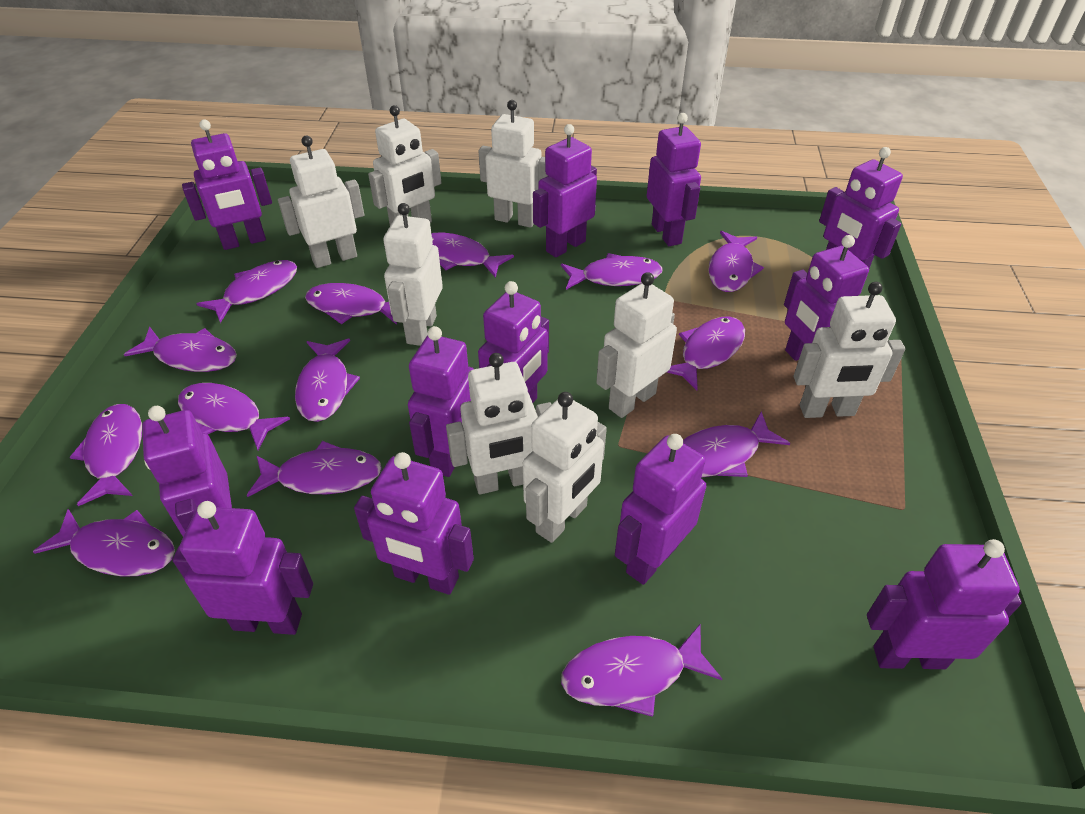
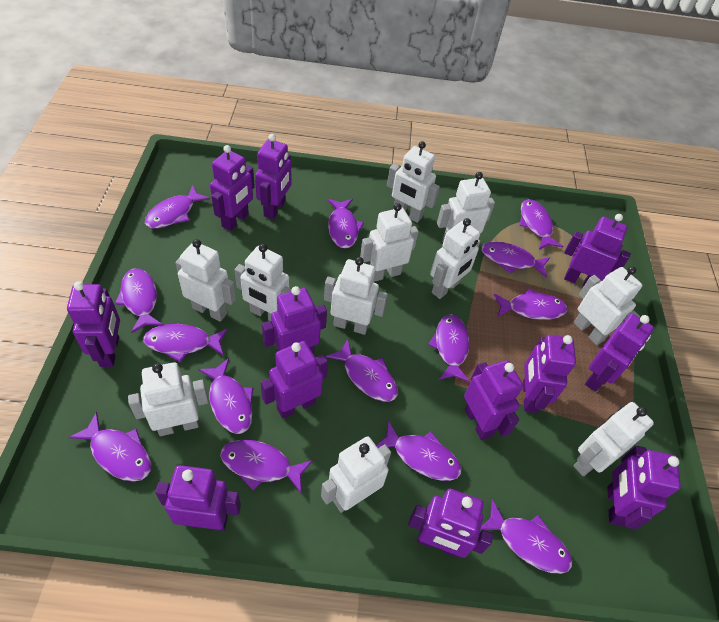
white robot: 8 -> 11

